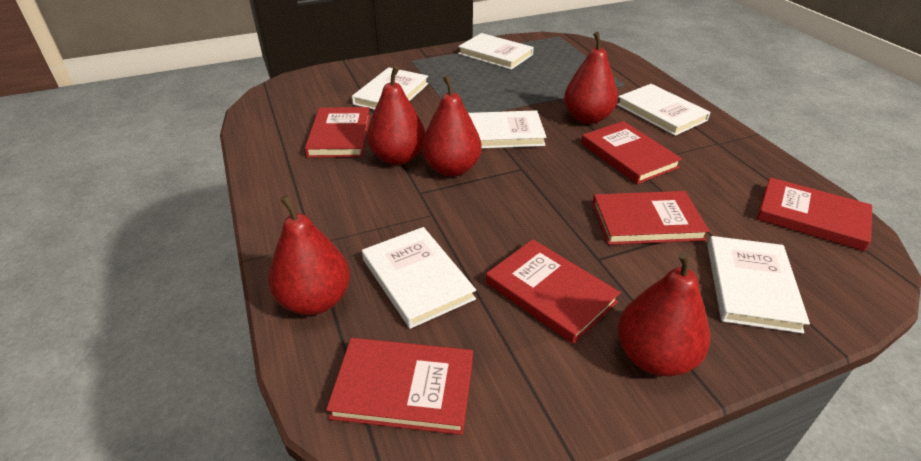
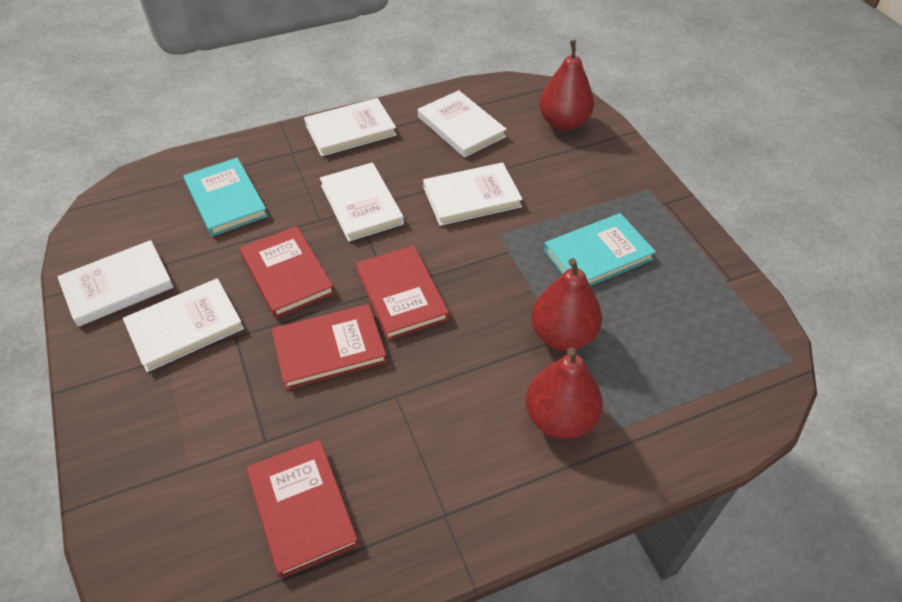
red book: 6 -> 4
red pear: 5 -> 3
turquoise book: 0 -> 2

